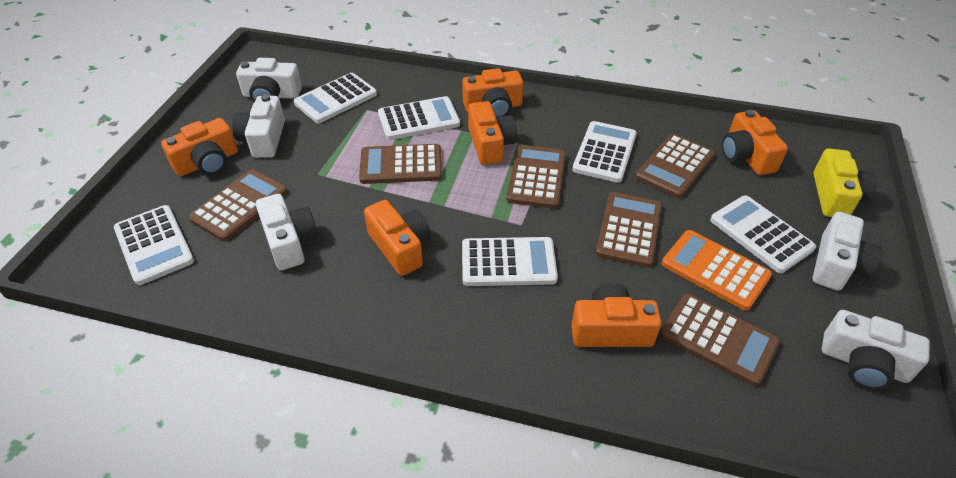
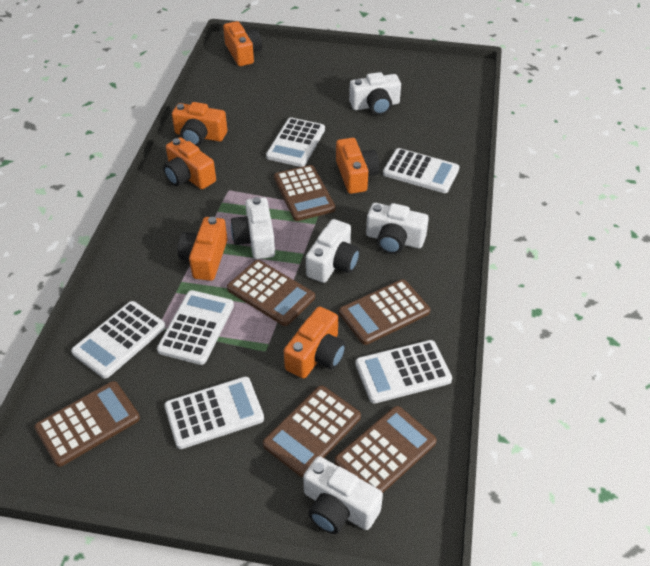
orange calculator: 1 -> 0
yellow camera: 1 -> 0

